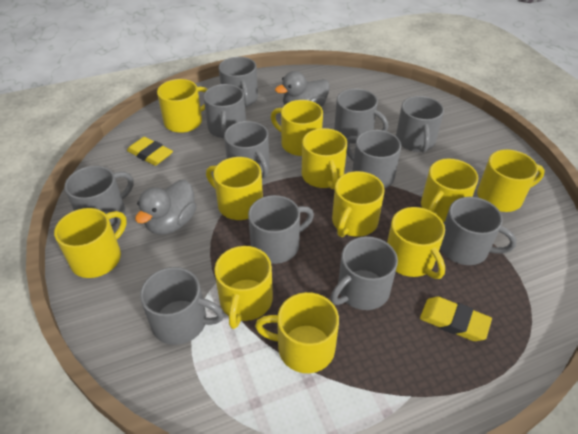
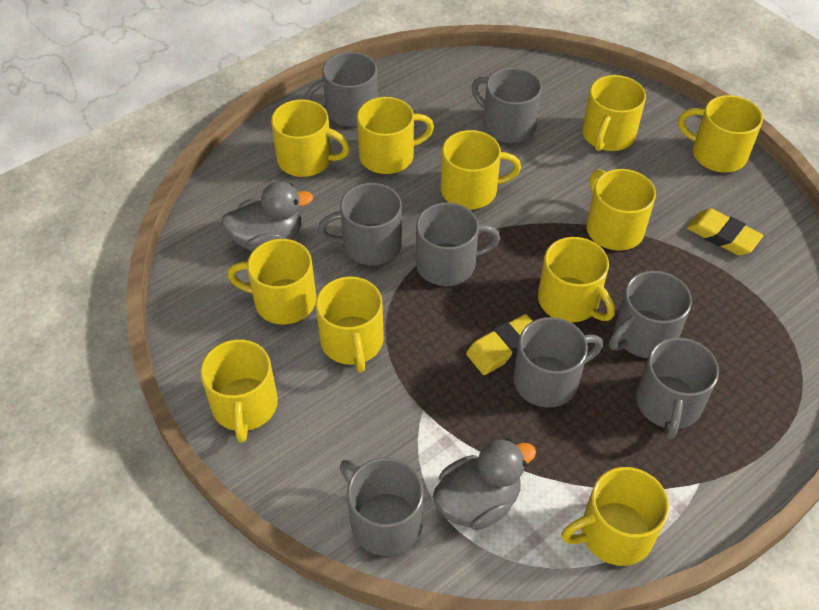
grey mug: 11 -> 8

